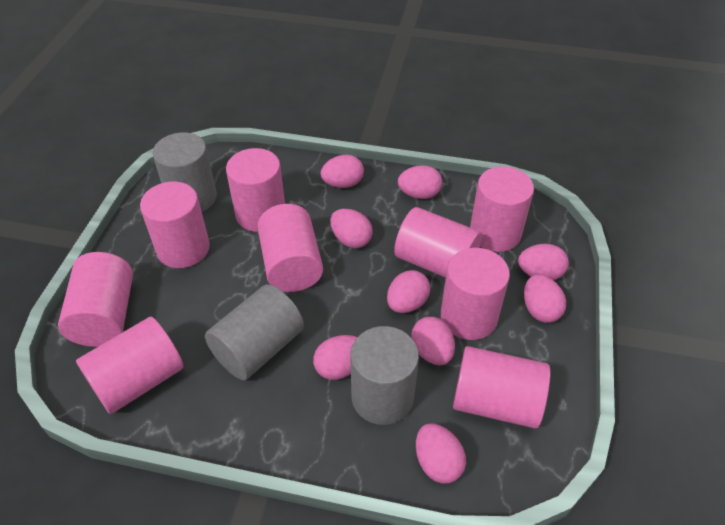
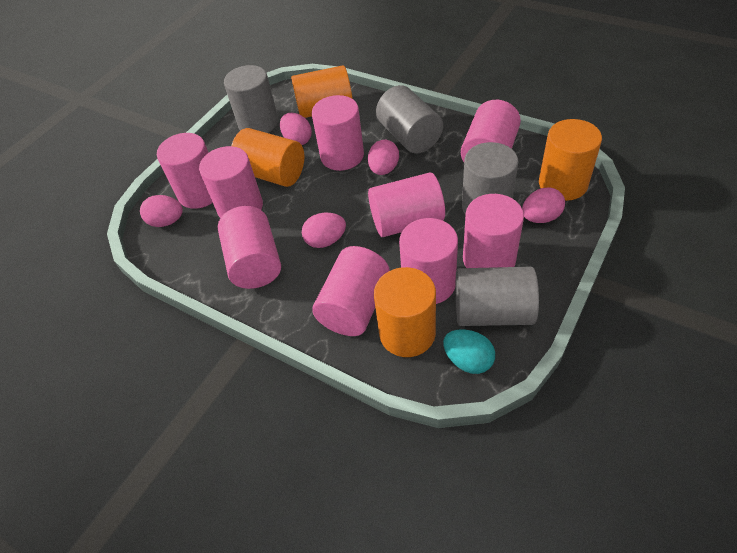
grey cylinder: 3 -> 4
orange cylinder: 0 -> 4
pink egg: 9 -> 5
turquoise egg: 0 -> 1

